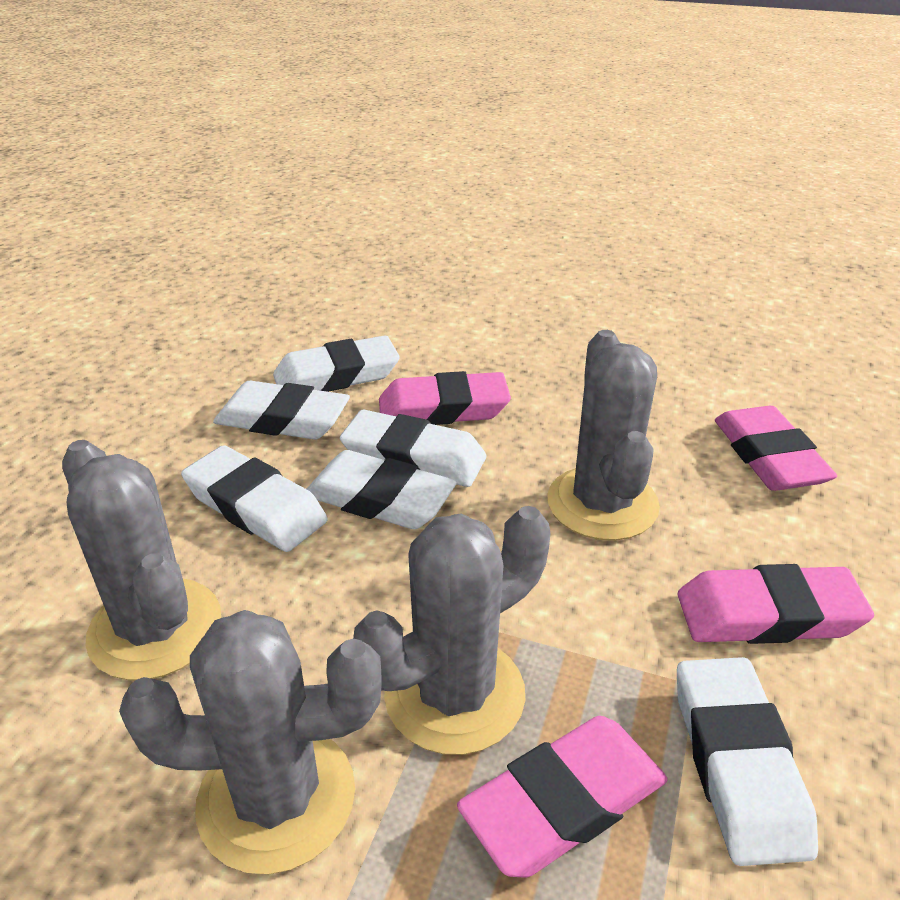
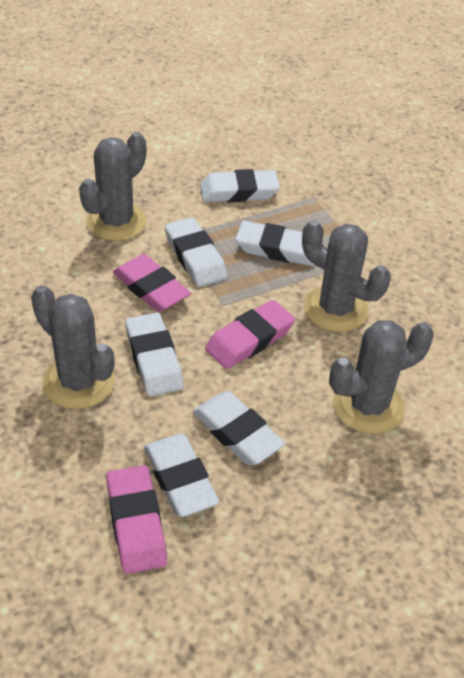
pink eraser: 4 -> 3

